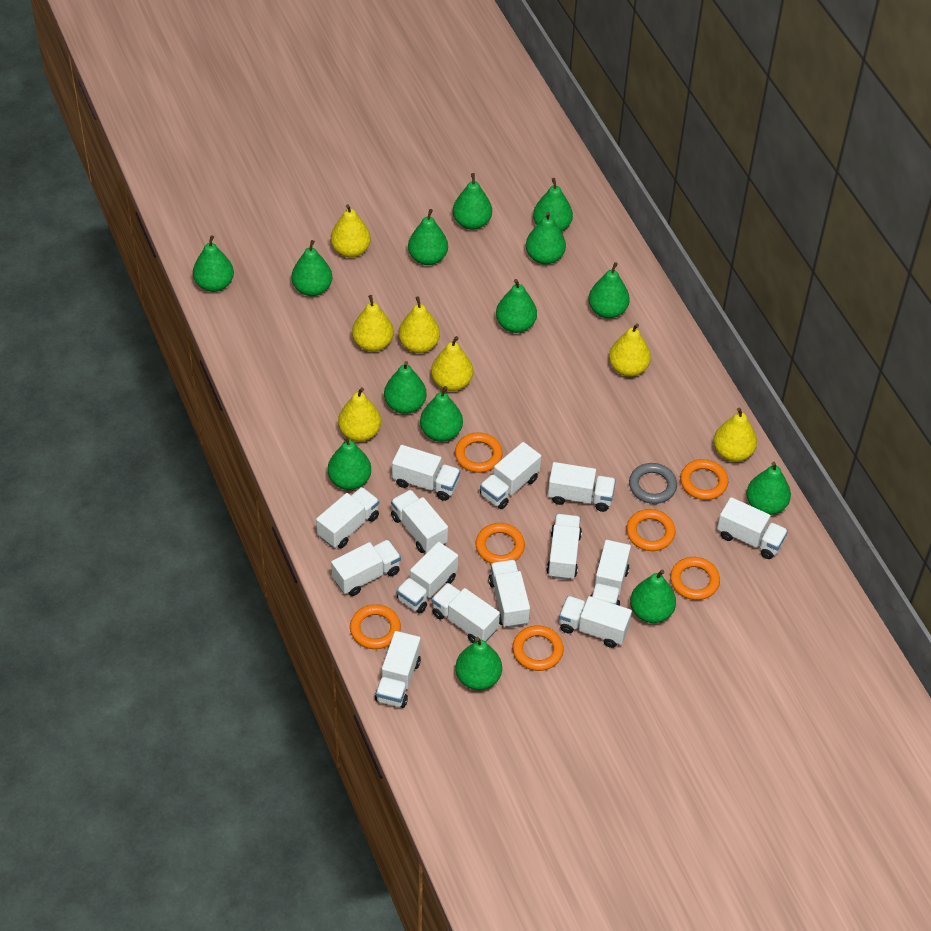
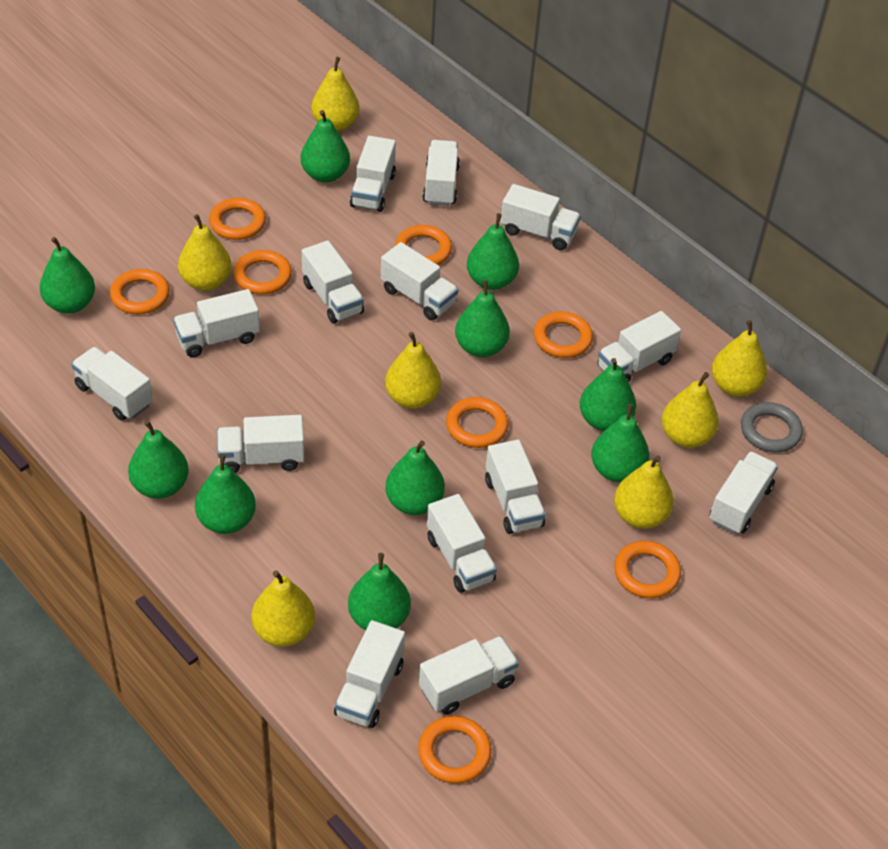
green pear: 14 -> 10
orange ring: 7 -> 8

